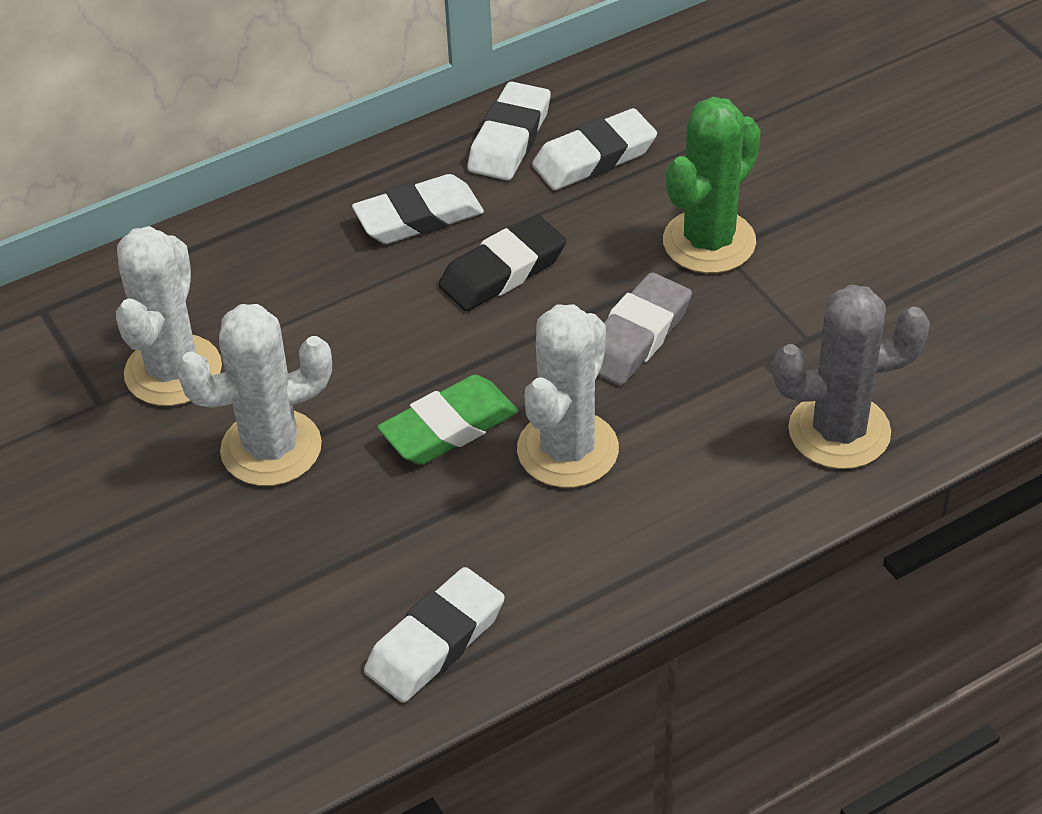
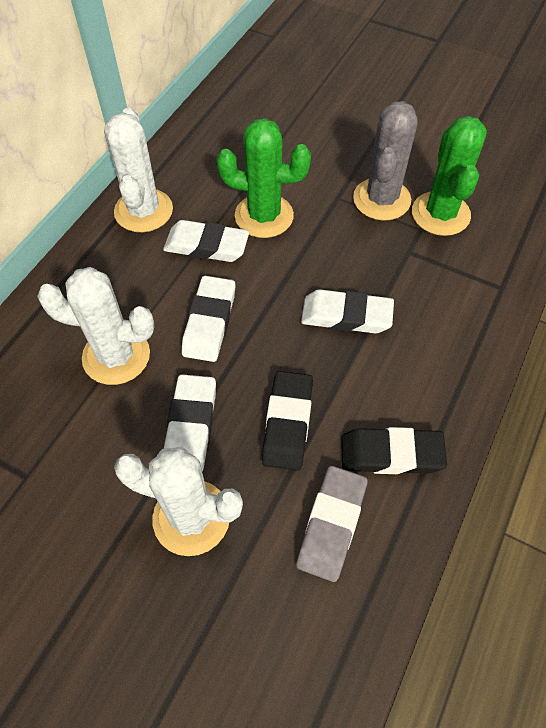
black eraser: 1 -> 2
green cactus: 1 -> 2
green eraser: 1 -> 0

